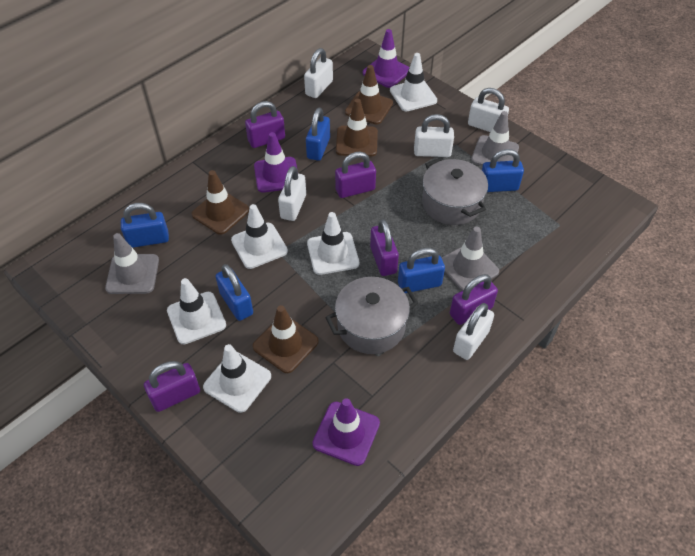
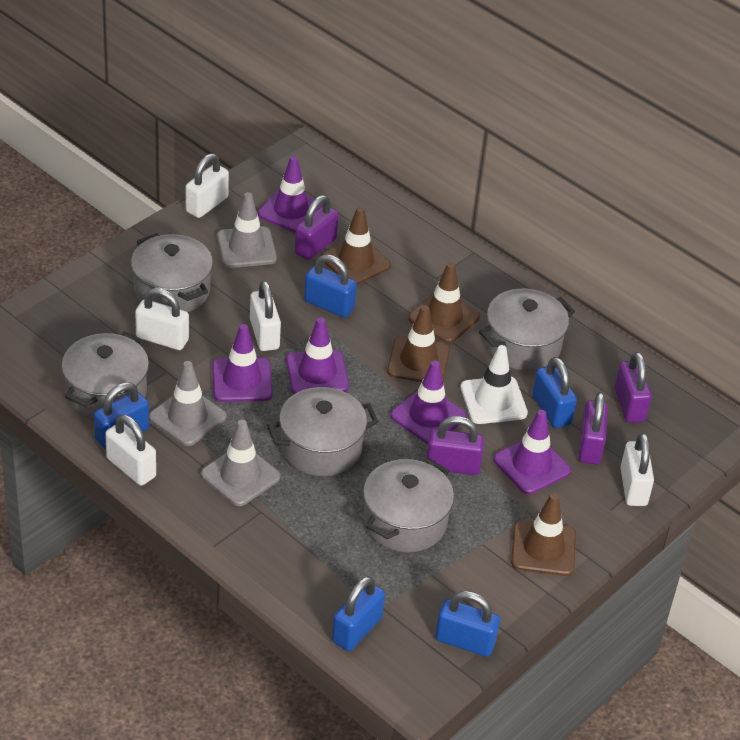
grey pot: 2 -> 5
purple padlock: 5 -> 4
purple traffic cone: 3 -> 5
white traffic cone: 5 -> 1

